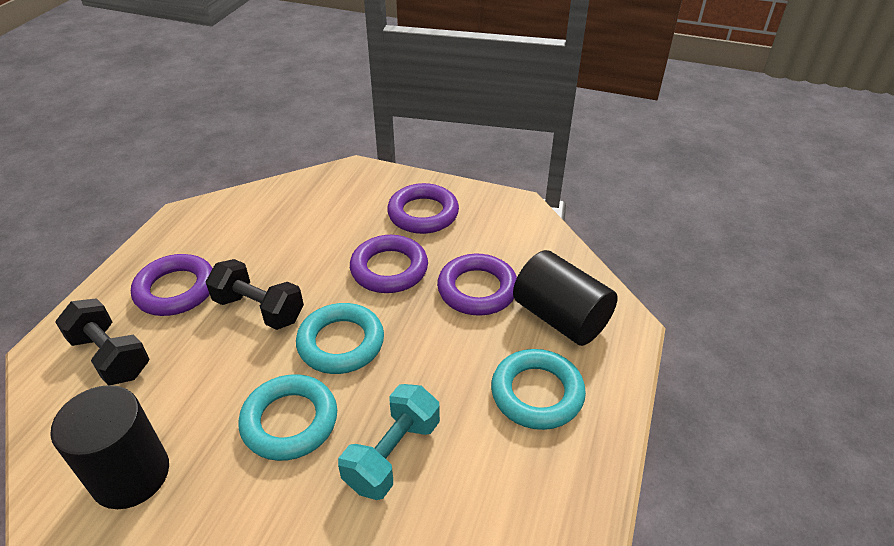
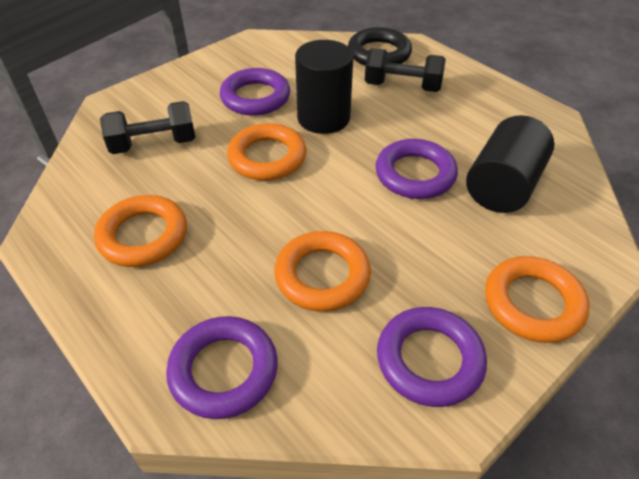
black ring: 0 -> 1
orange ring: 0 -> 4
turquoise dumbbell: 1 -> 0
turquoise ring: 3 -> 0

